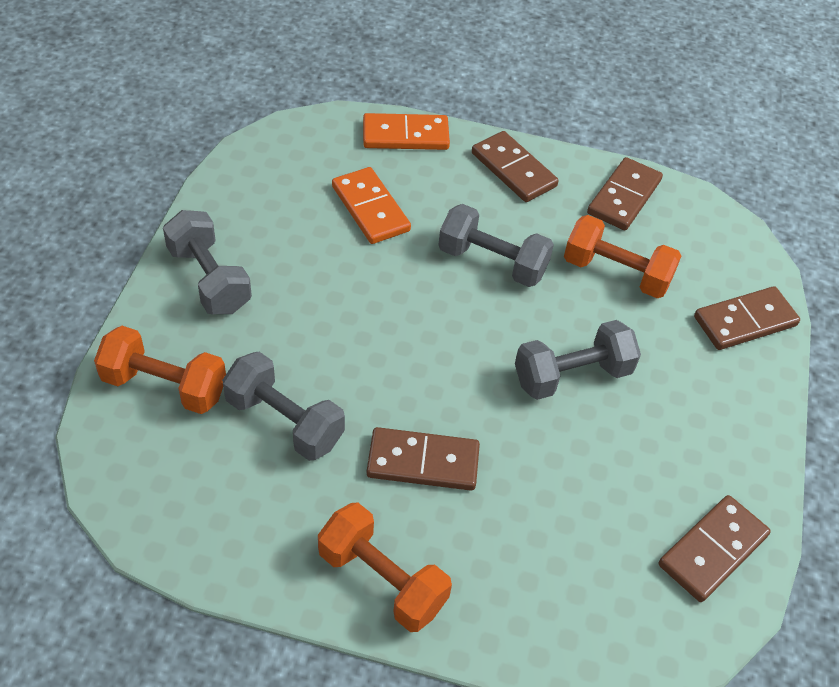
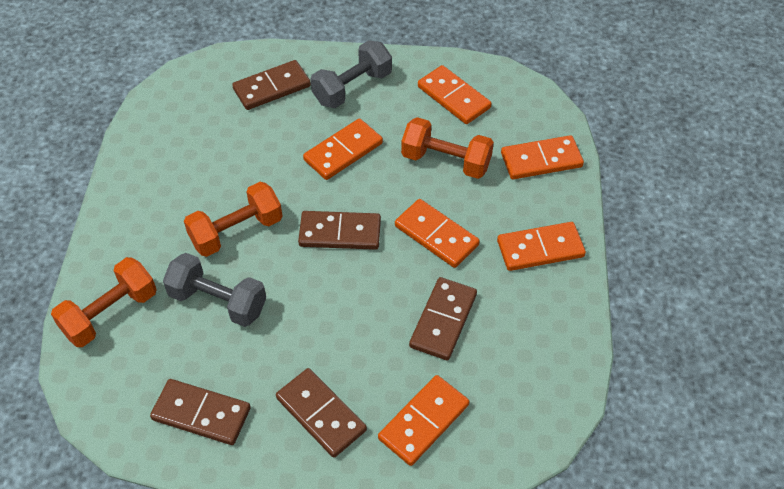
grey dumbbell: 4 -> 2
orange domino: 2 -> 6

